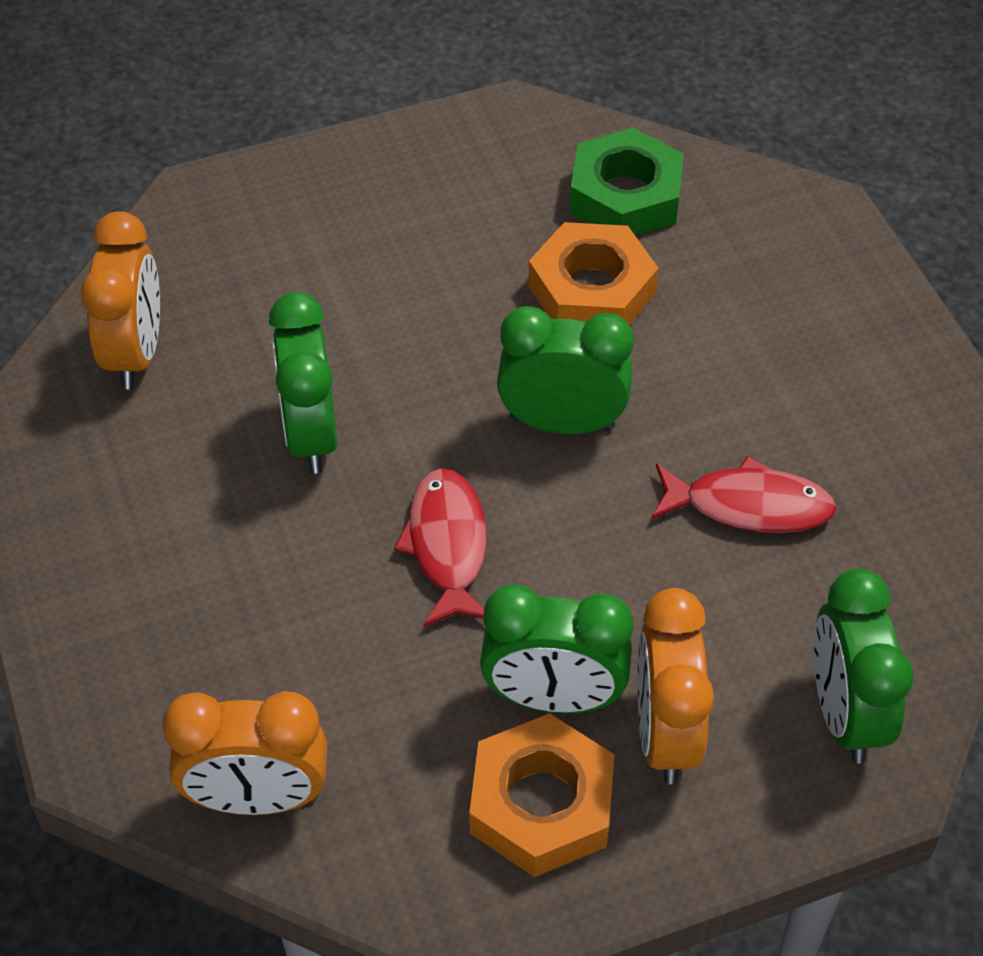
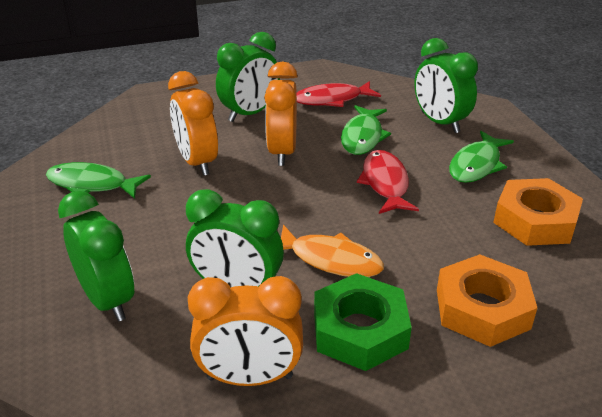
green fish: 0 -> 3
orange fish: 0 -> 1

